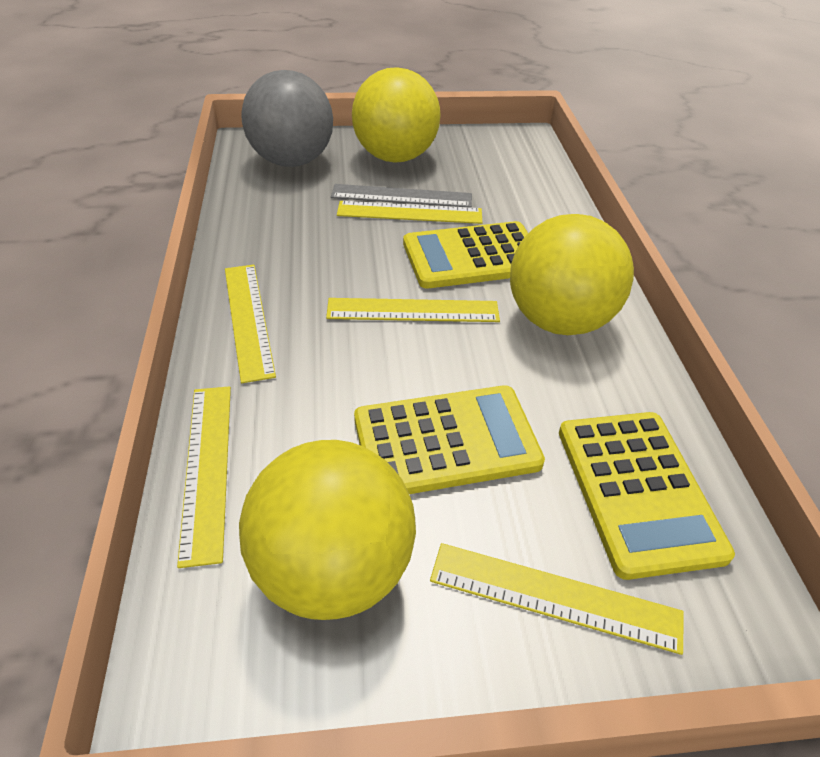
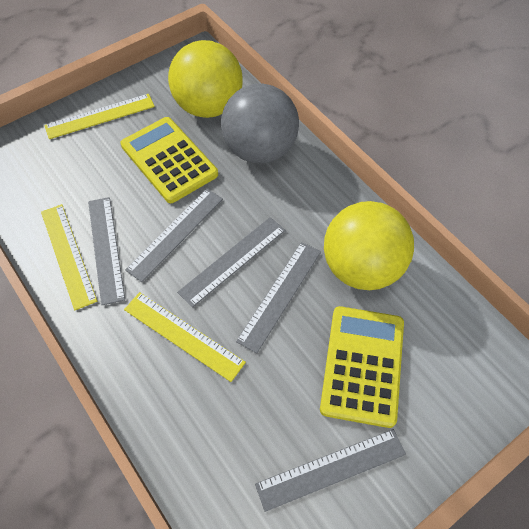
grey ruler: 1 -> 5
yellow ball: 3 -> 2
yellow calculator: 3 -> 2
yellow ruler: 5 -> 3

